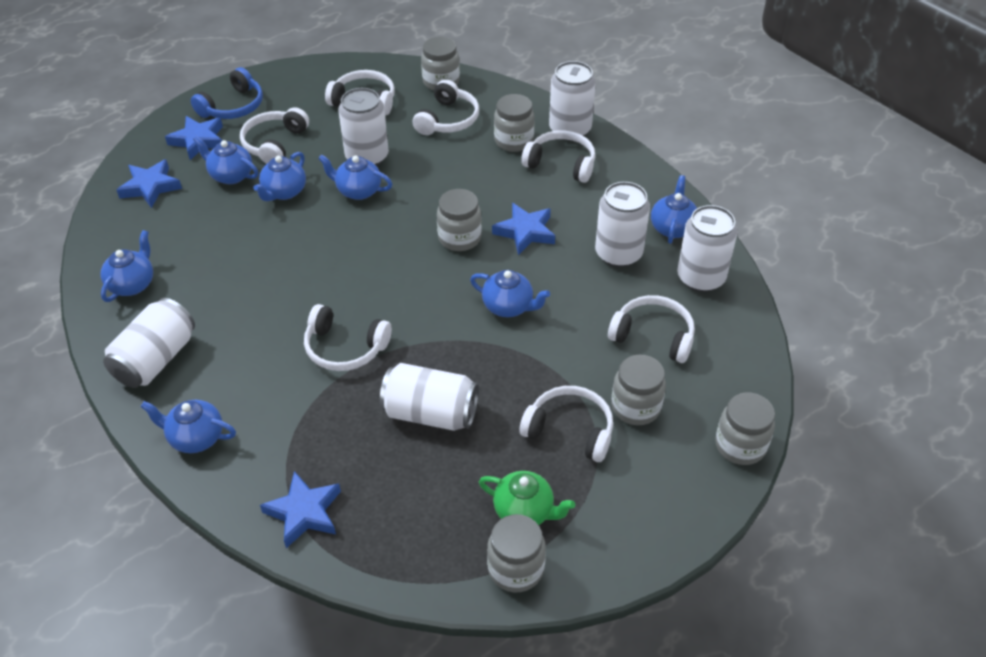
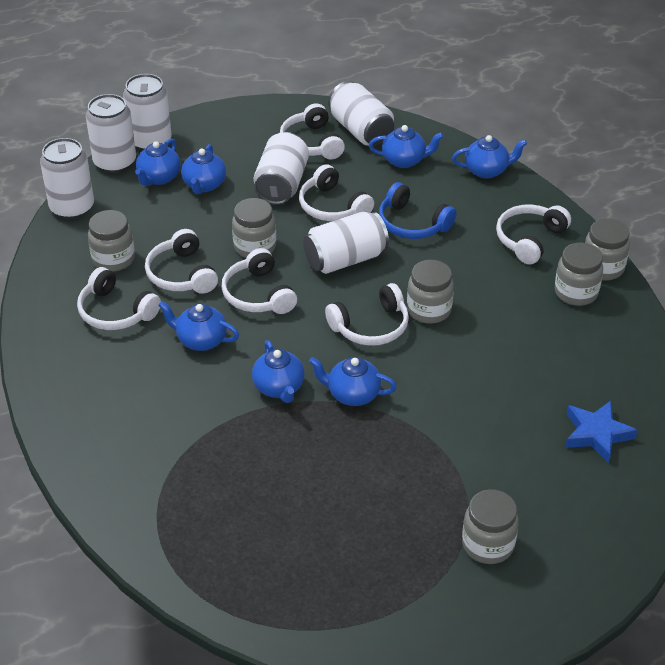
blue star: 4 -> 1
green teapot: 1 -> 0

